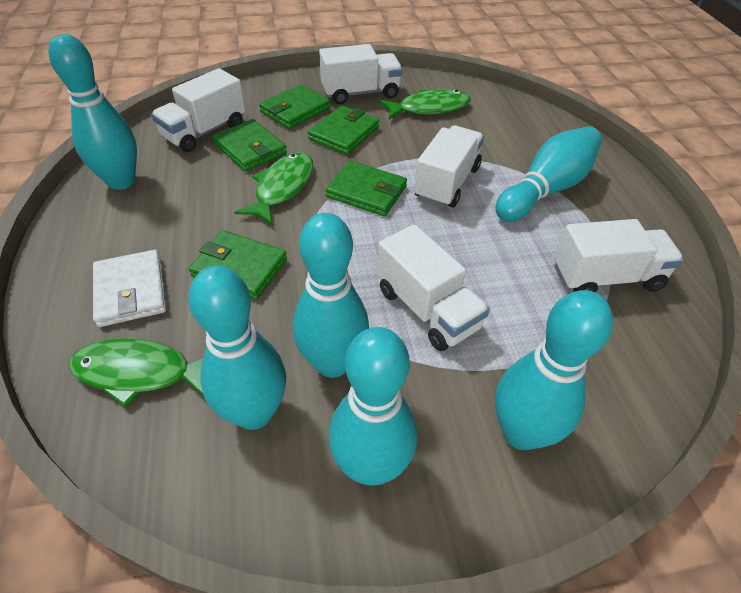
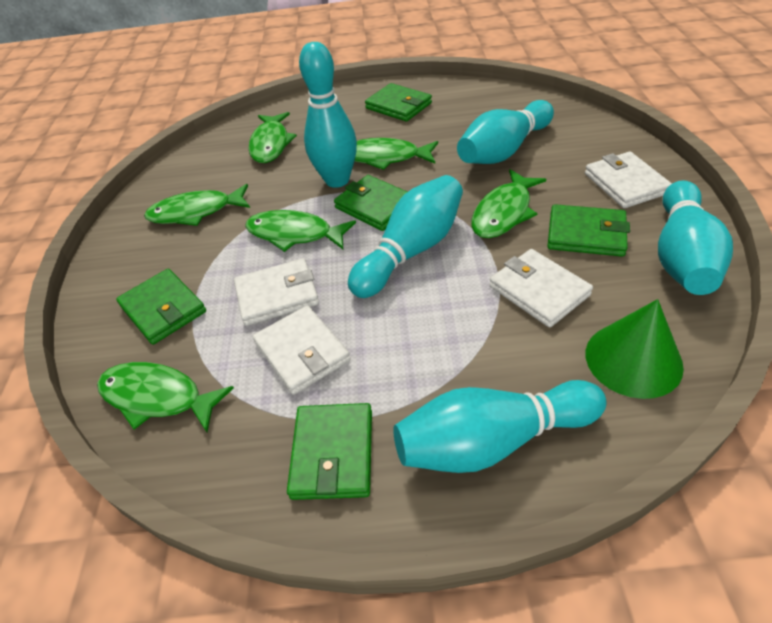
green cone: 0 -> 1
green fish: 3 -> 6
turquoise bowling pin: 6 -> 5
white truck: 5 -> 0
white wallet: 1 -> 4

